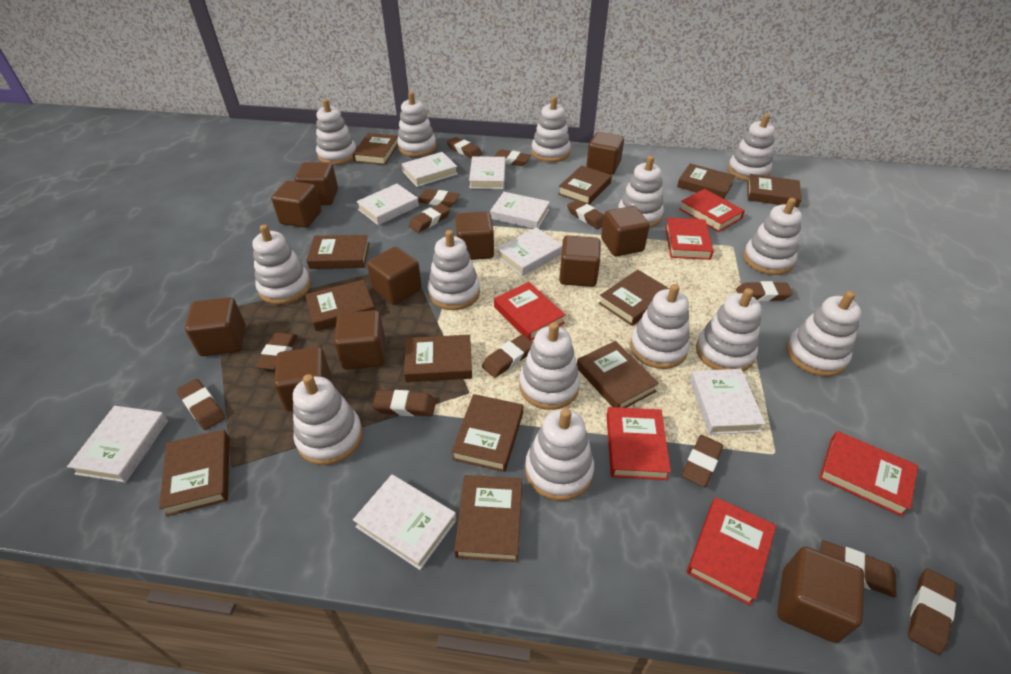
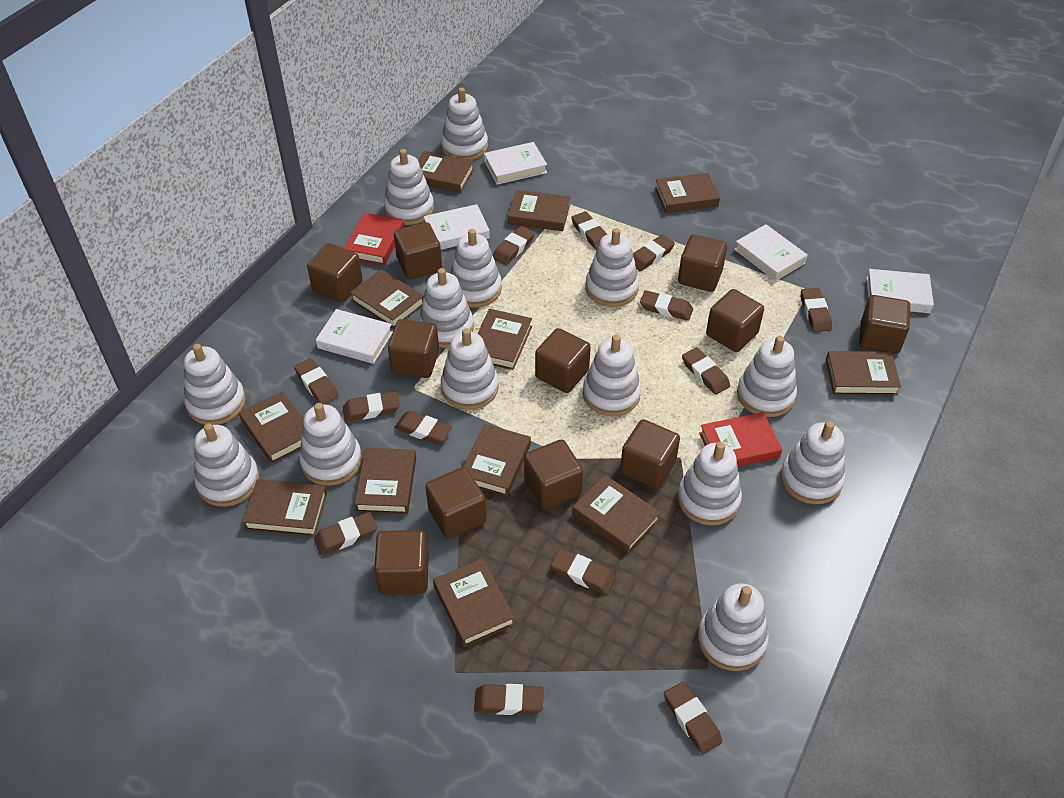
red book: 6 -> 2
white book: 8 -> 5

